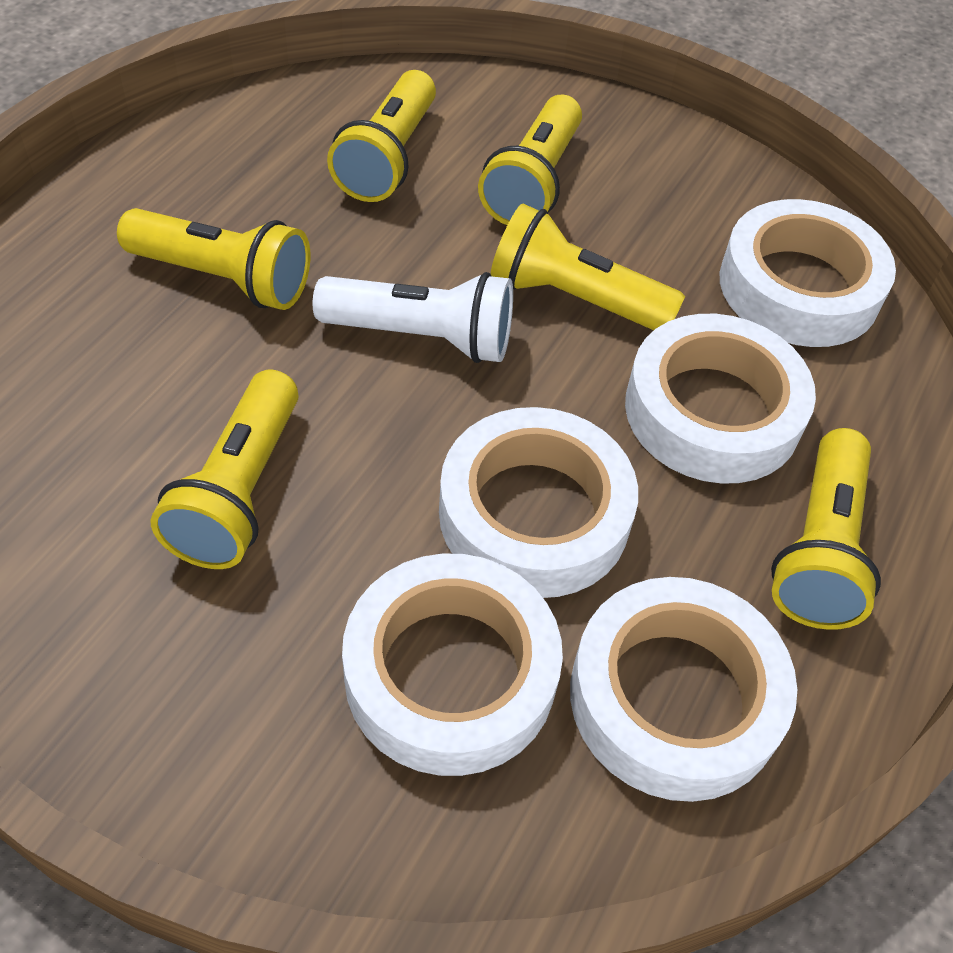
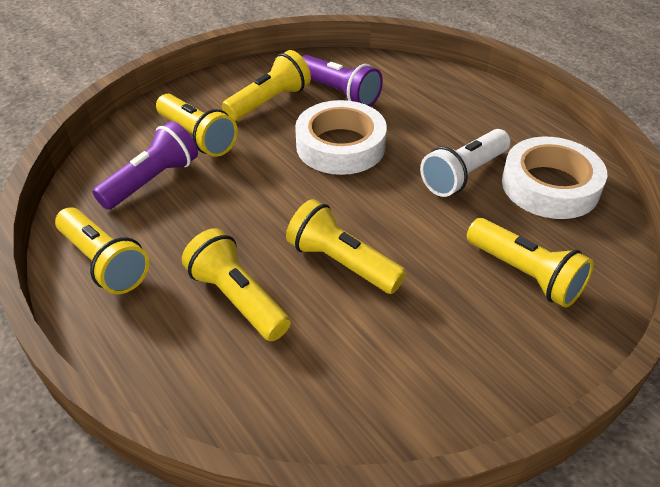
purple flashlight: 0 -> 2
white tape: 5 -> 2

